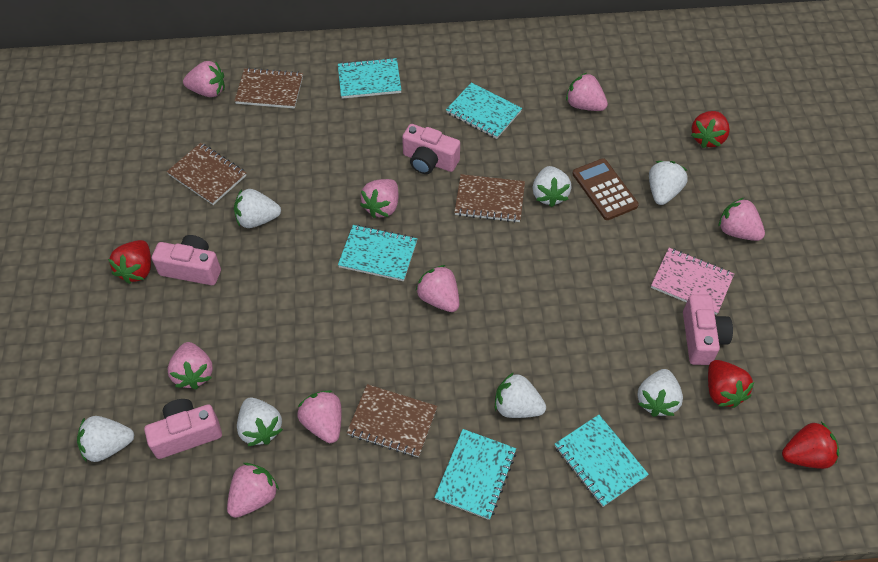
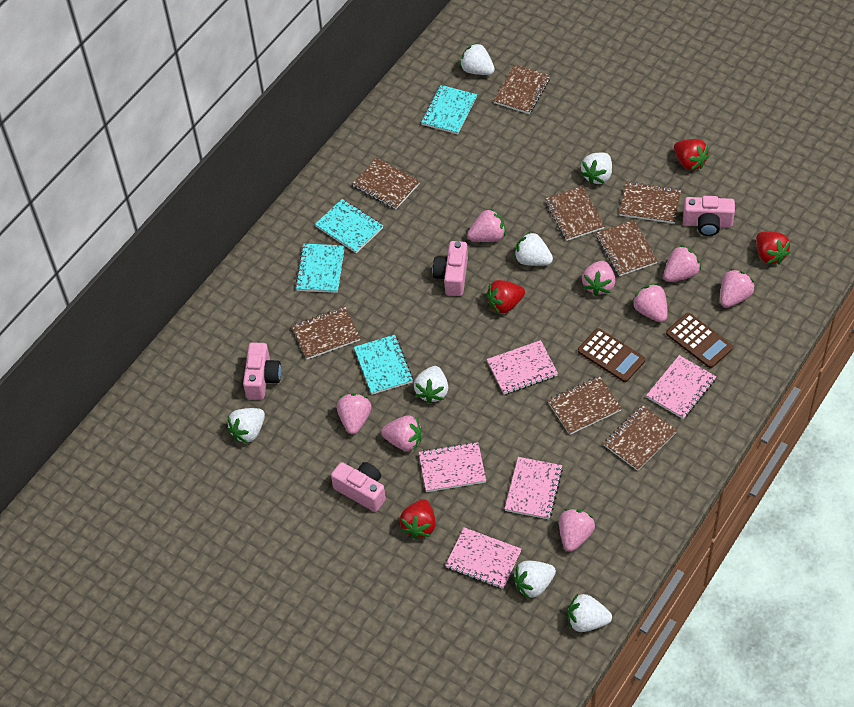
brown calculator: 1 -> 2
brown notebook: 4 -> 8
pink notebook: 1 -> 5
turquoise notebook: 5 -> 4

